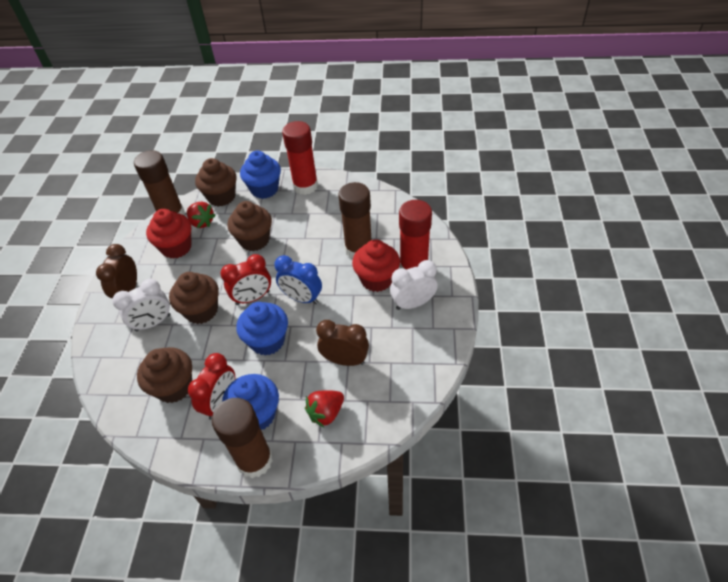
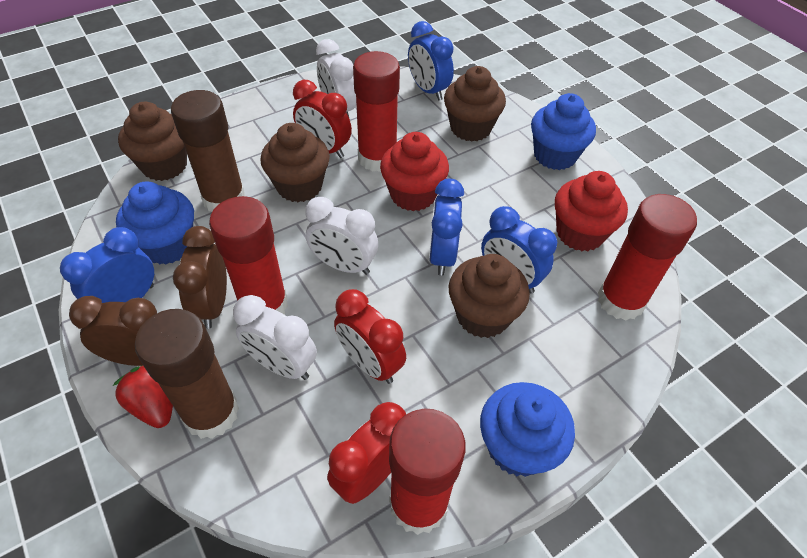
blue clock: 1 -> 4
brown glue stick: 3 -> 2
red clock: 2 -> 3
red glue stick: 2 -> 4
red strawberry: 2 -> 1
white clock: 2 -> 3

